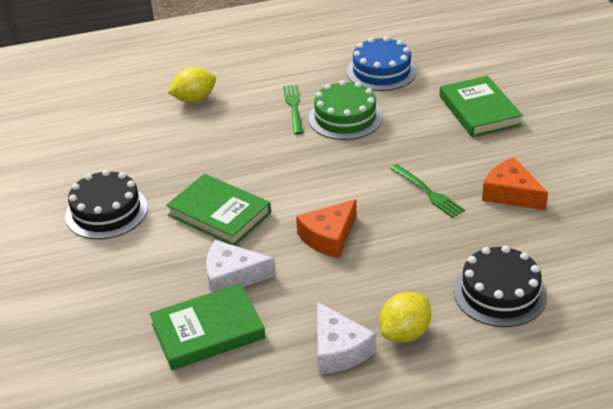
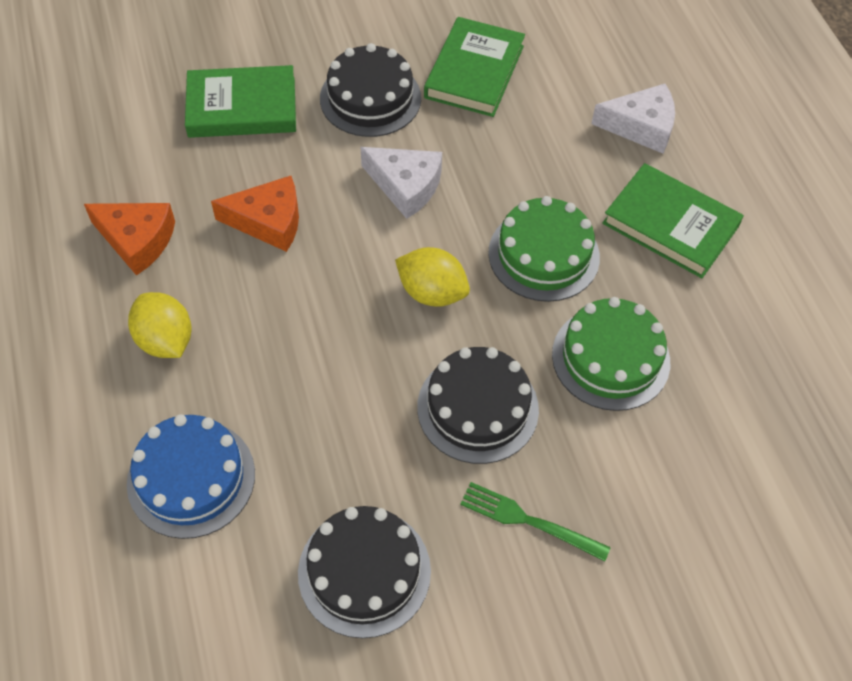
black cake: 2 -> 3
green cake: 1 -> 2
green fork: 2 -> 1

